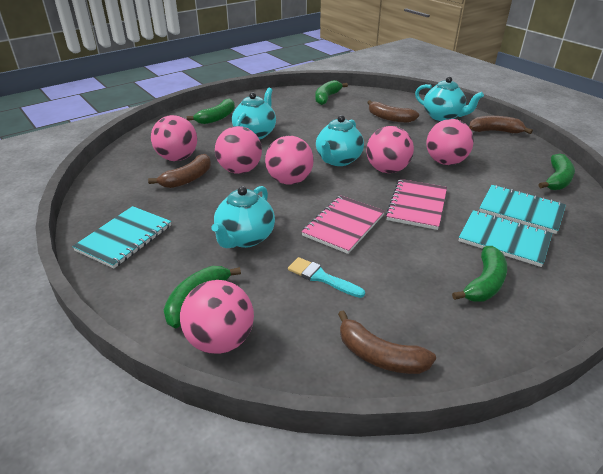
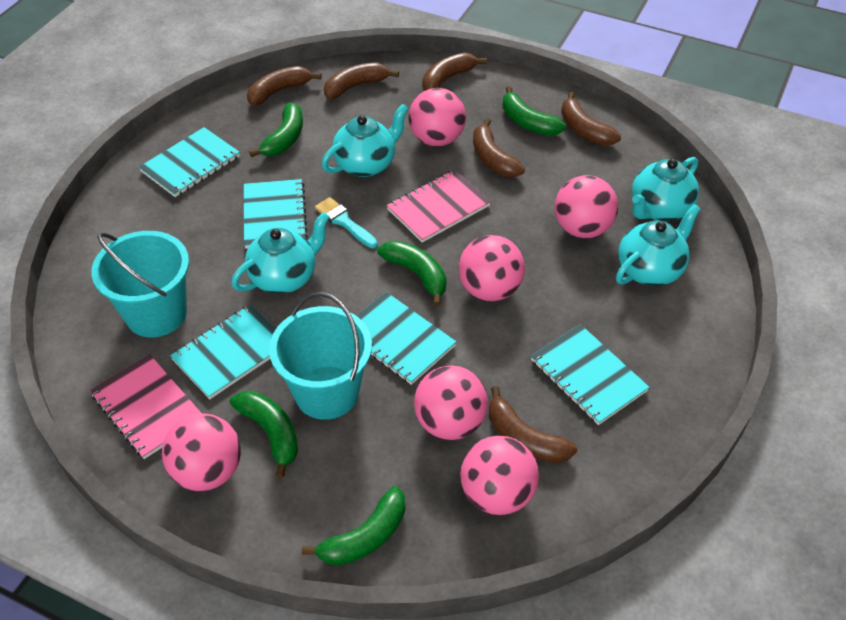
brown banana: 4 -> 6
turquoise bucket: 0 -> 2
turquoise notebook: 3 -> 5

